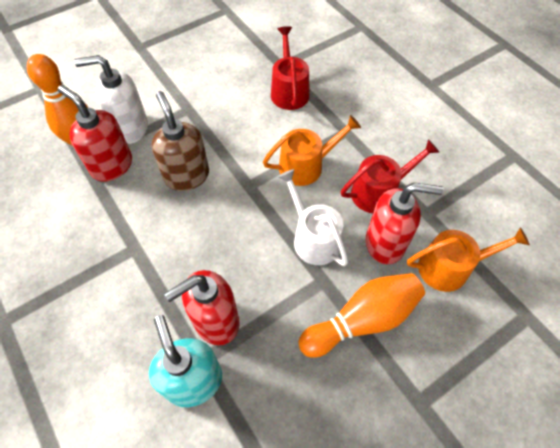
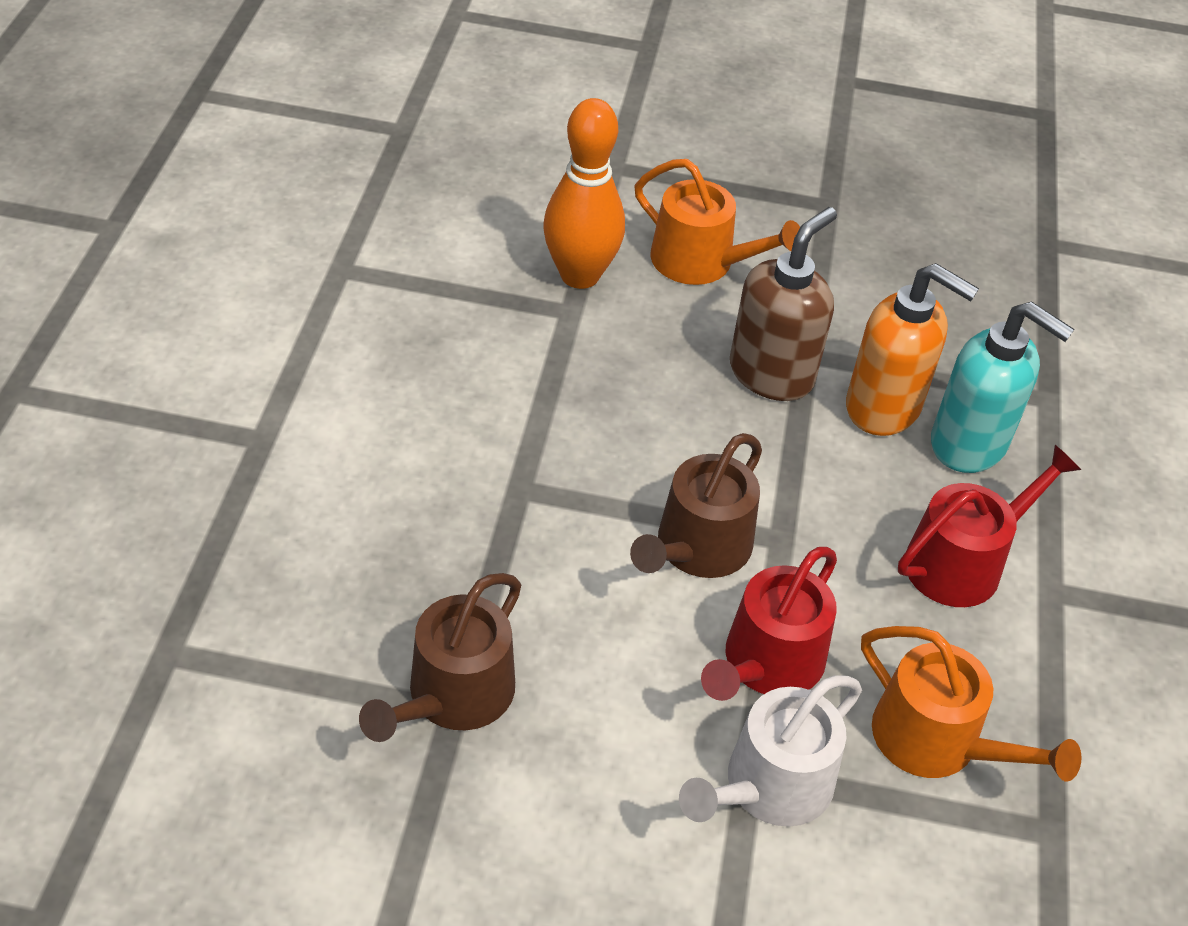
brown watering can: 0 -> 2
orange bowling pin: 2 -> 1
orange soap dispenser: 0 -> 1
red soap dispenser: 3 -> 0
white soap dispenser: 1 -> 0

